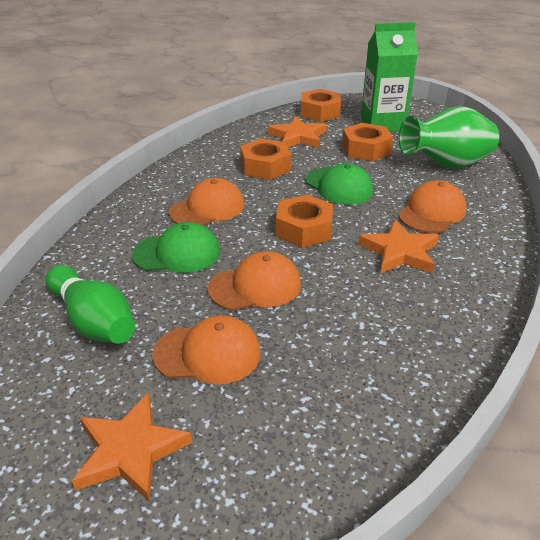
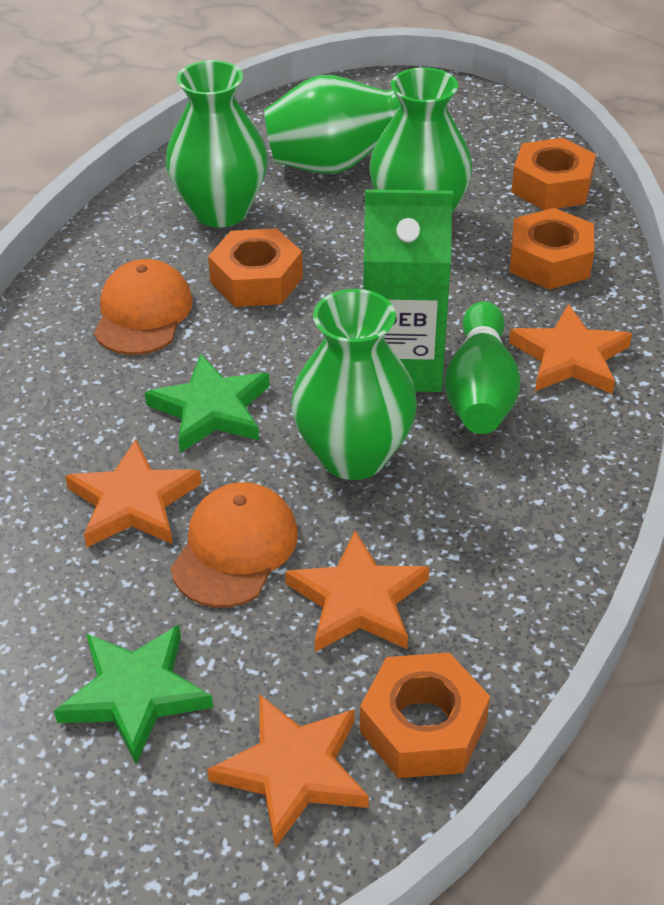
green cap: 2 -> 0
green star: 0 -> 2
green vase: 1 -> 4
orange cap: 4 -> 2
orange star: 3 -> 4

